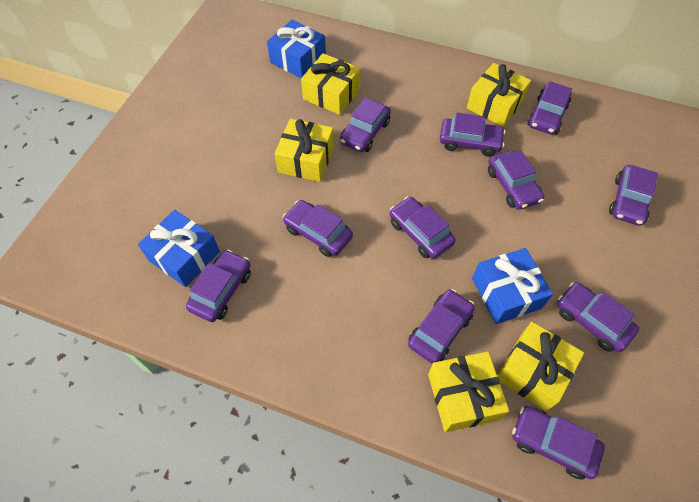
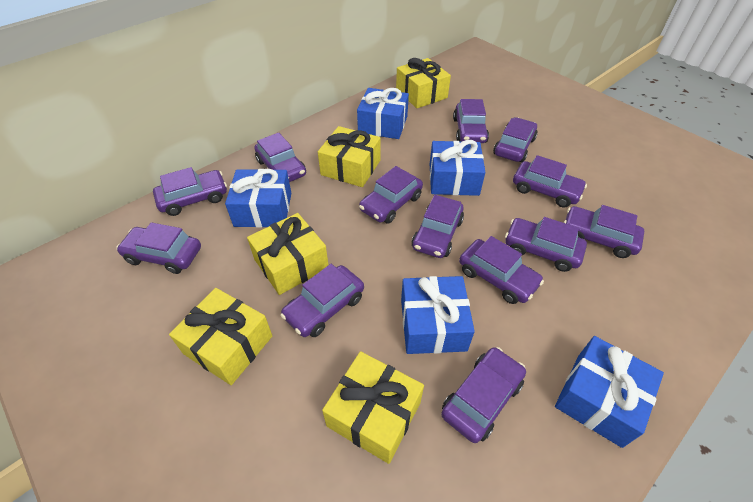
blue gift: 3 -> 5
purple car: 11 -> 13

